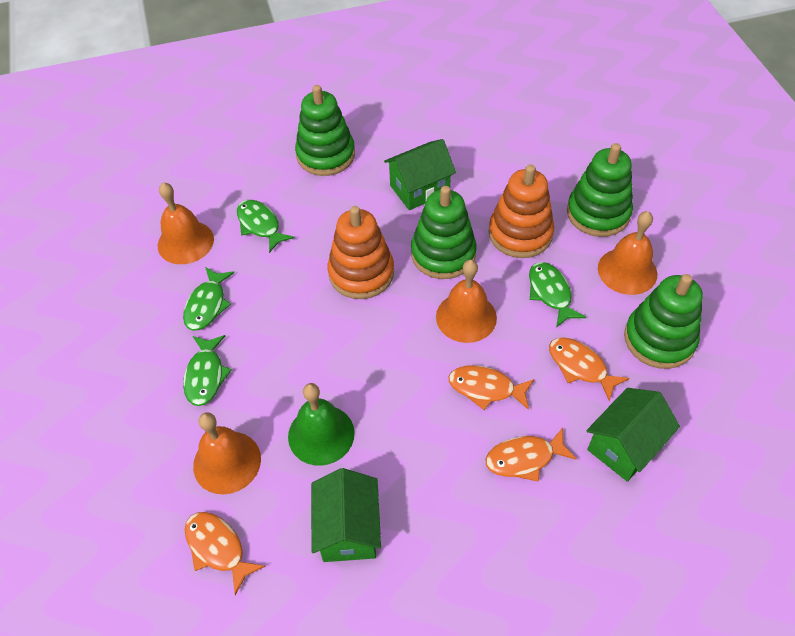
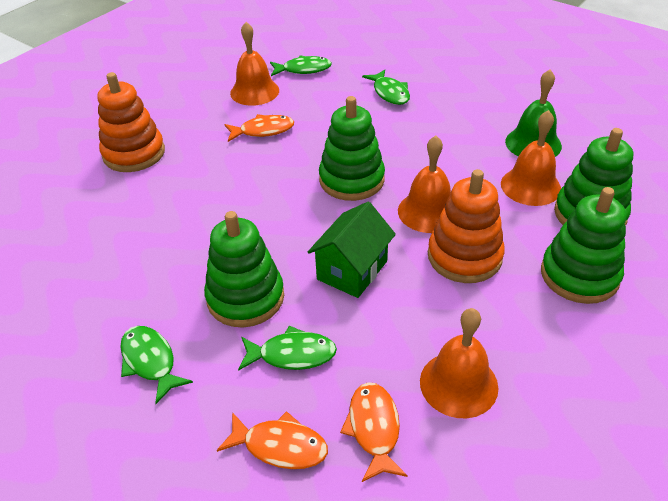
green house: 3 -> 1
orange fish: 4 -> 3

